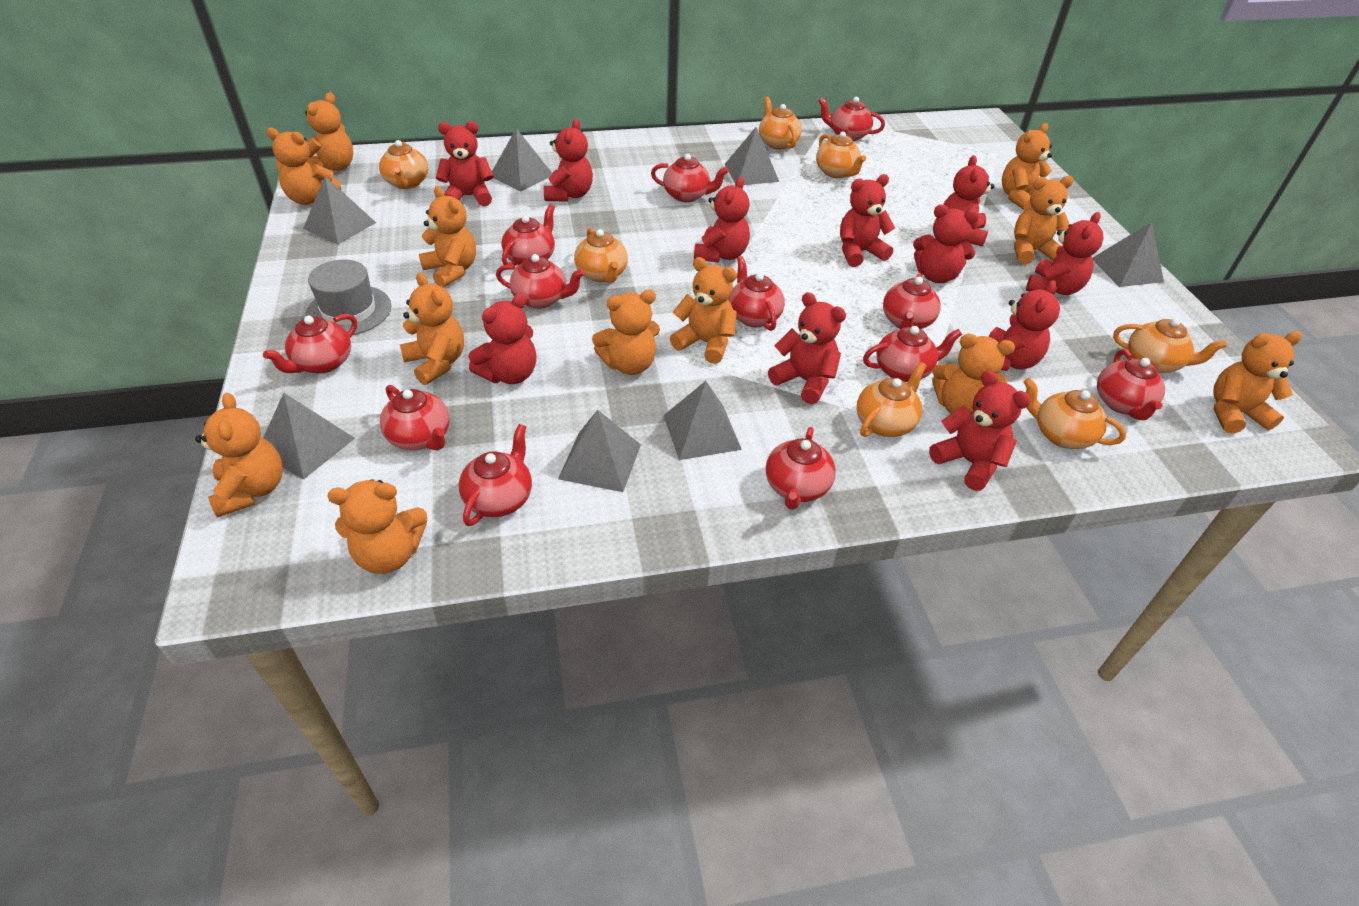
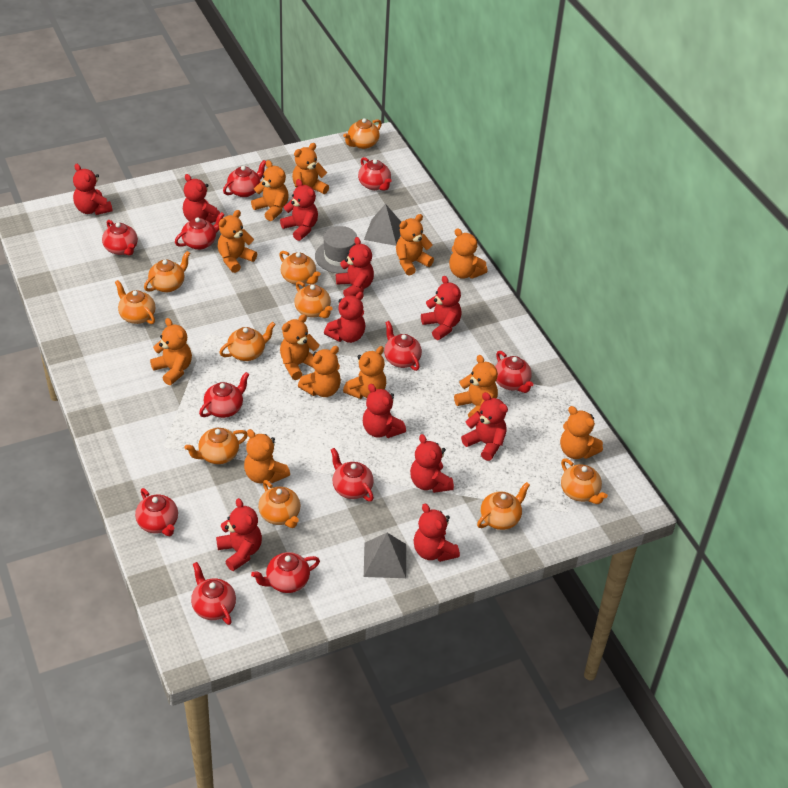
grey pyramid: 7 -> 2
orange teapot: 7 -> 10
red teapot: 12 -> 11

